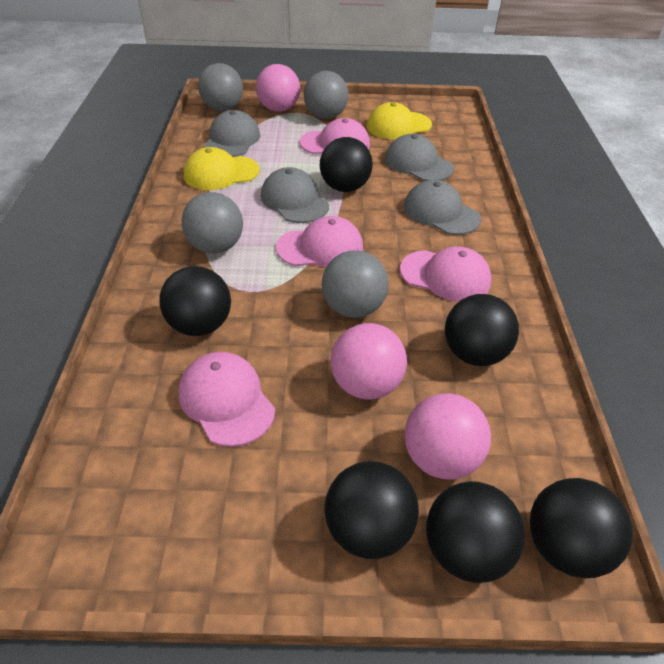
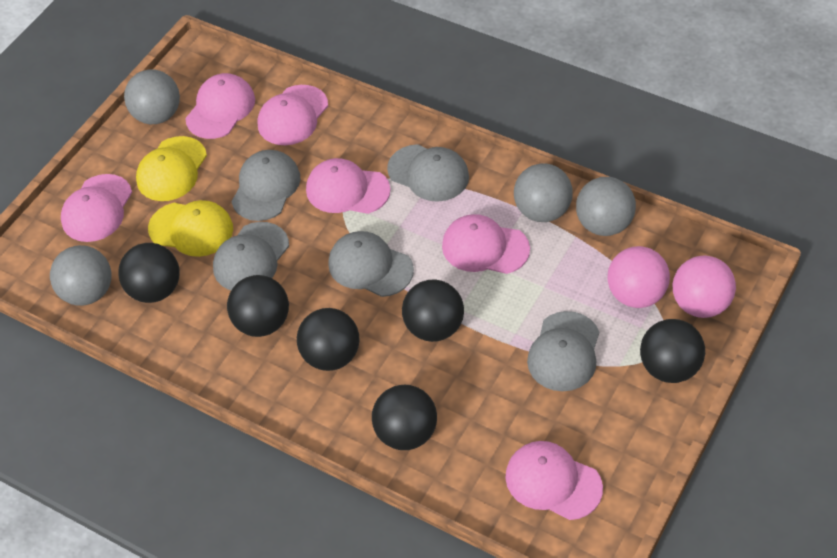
grey cap: 4 -> 5
pink ball: 3 -> 2
pink cap: 4 -> 6

